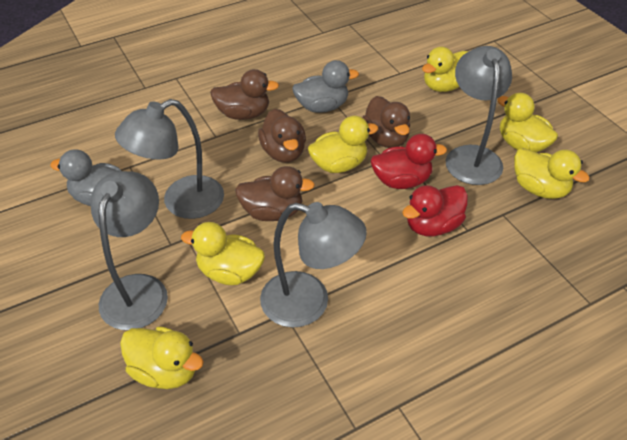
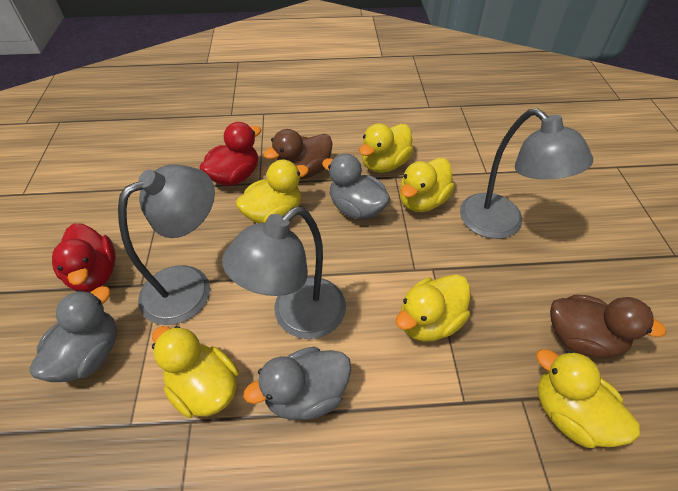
brown duck: 4 -> 2
grey duck: 2 -> 3
grey lamp: 4 -> 3

